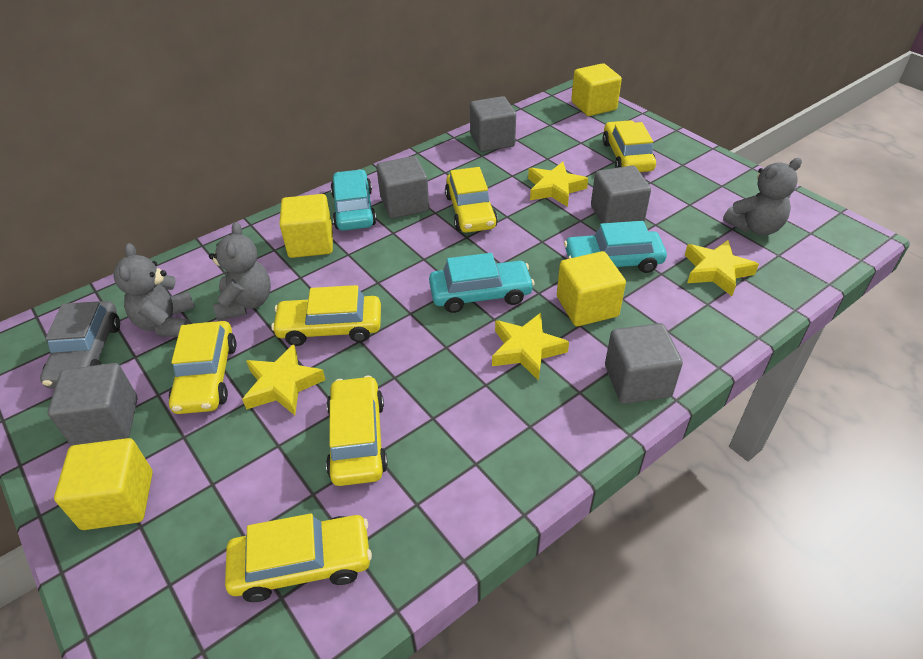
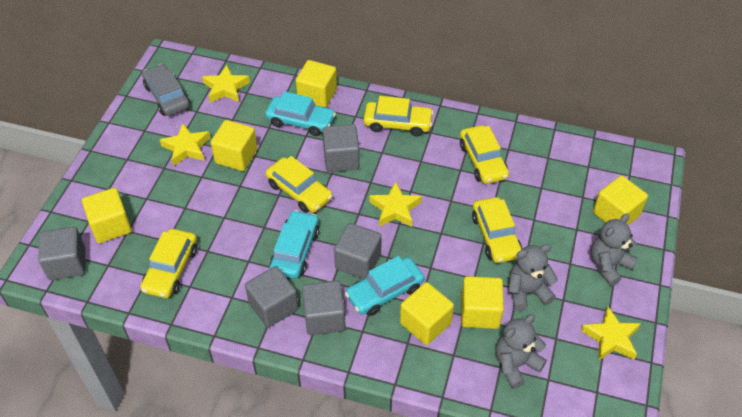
yellow car: 6 -> 5
yellow cube: 4 -> 6

